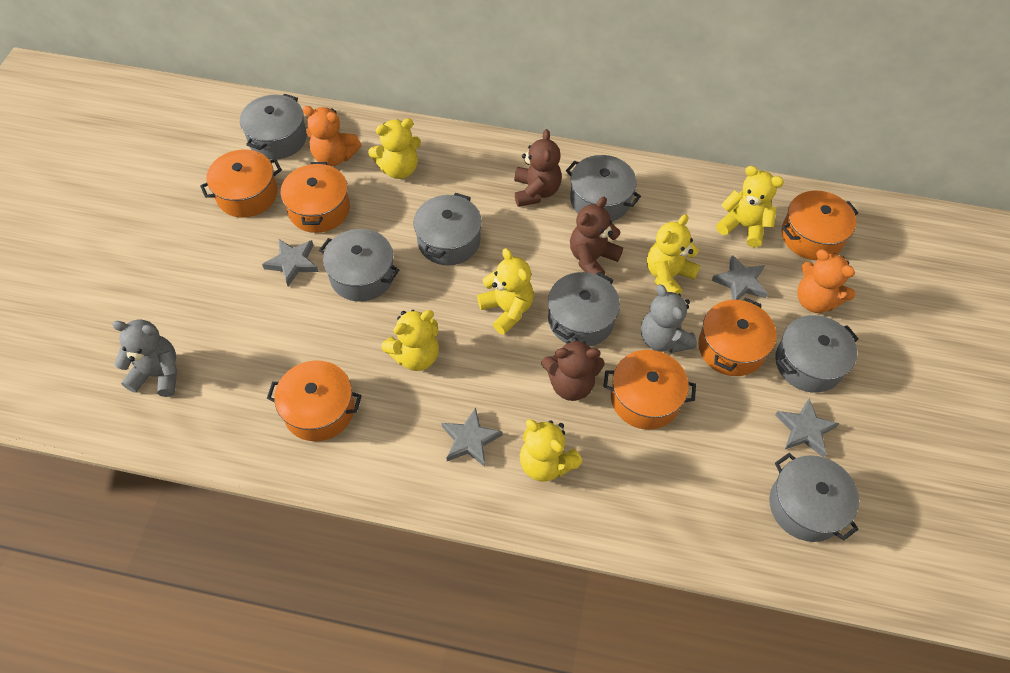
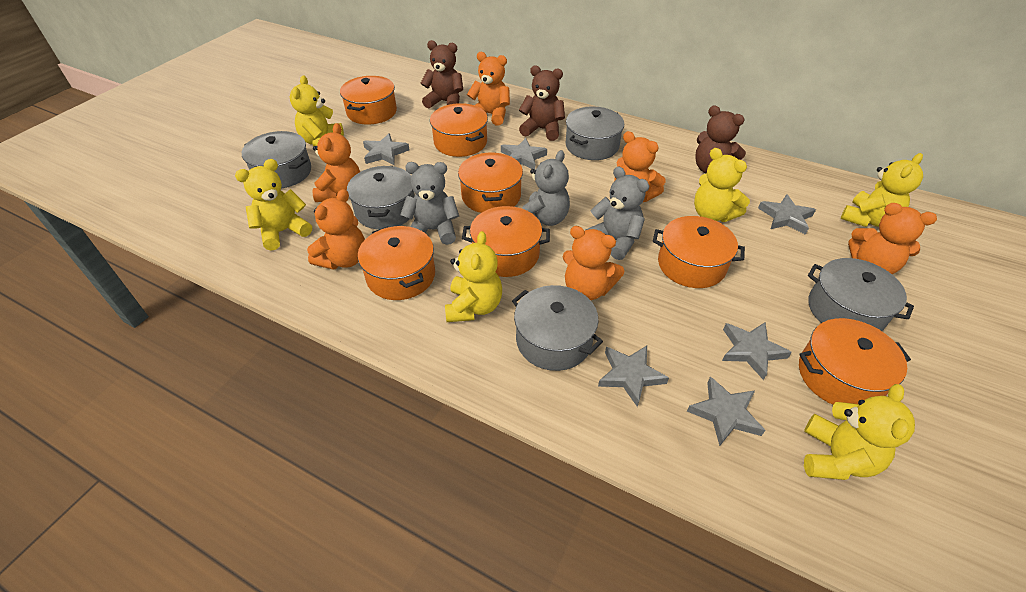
grey pot: 7 -> 5
grey star: 4 -> 6
grey teddy bear: 2 -> 3
orange pot: 6 -> 7
orange teddy bear: 2 -> 6

